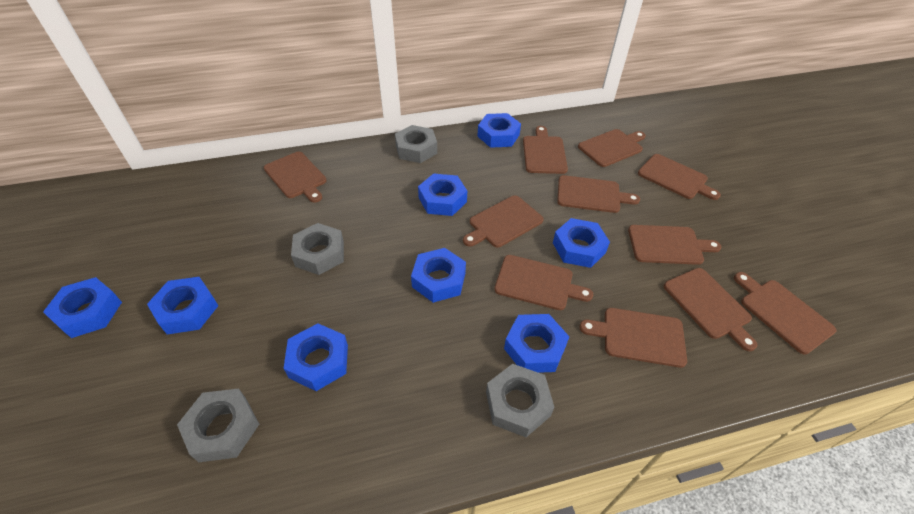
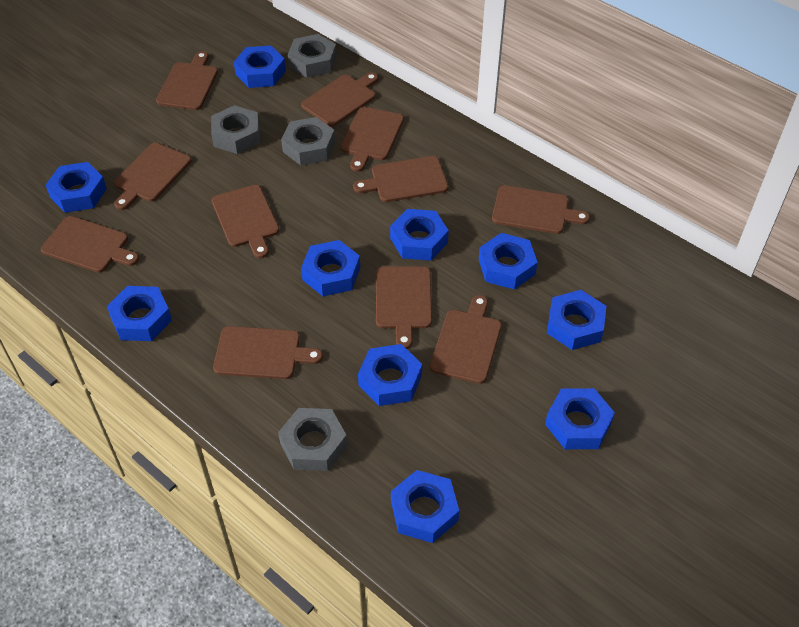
blue nut: 8 -> 10

